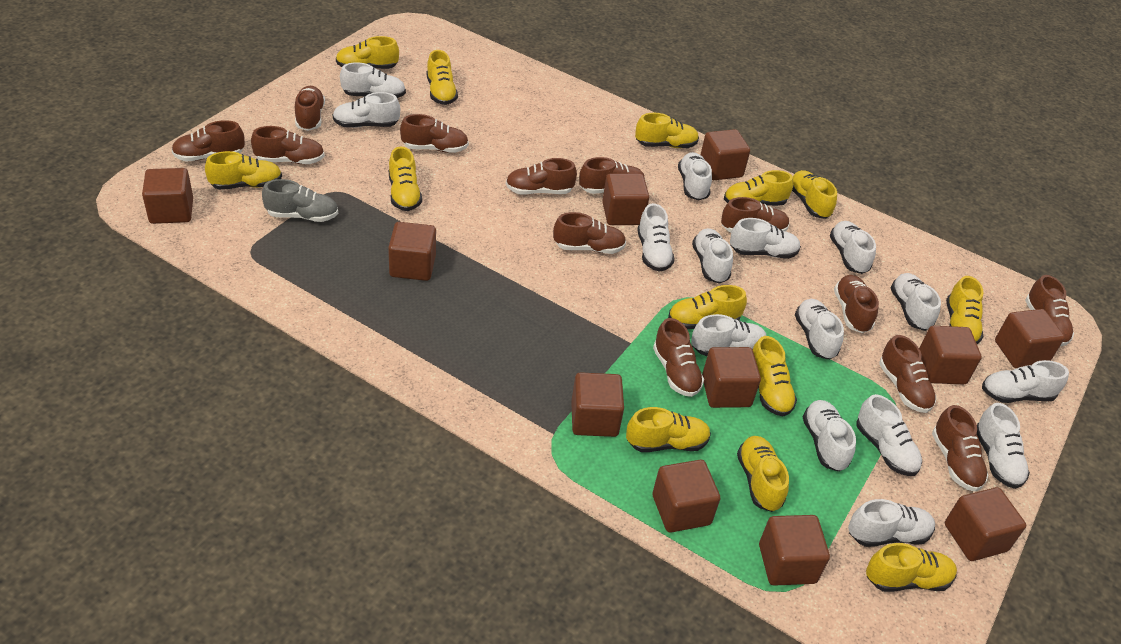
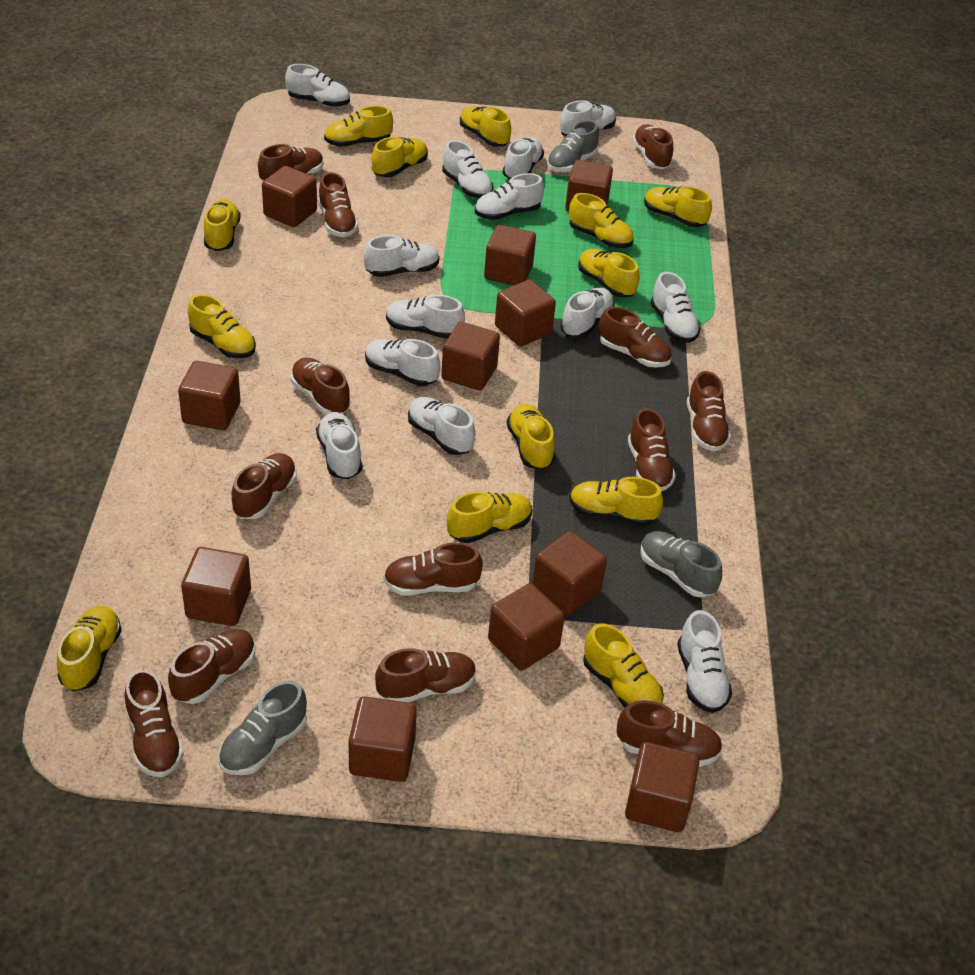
grey shoe: 1 -> 3
white shoe: 15 -> 13

